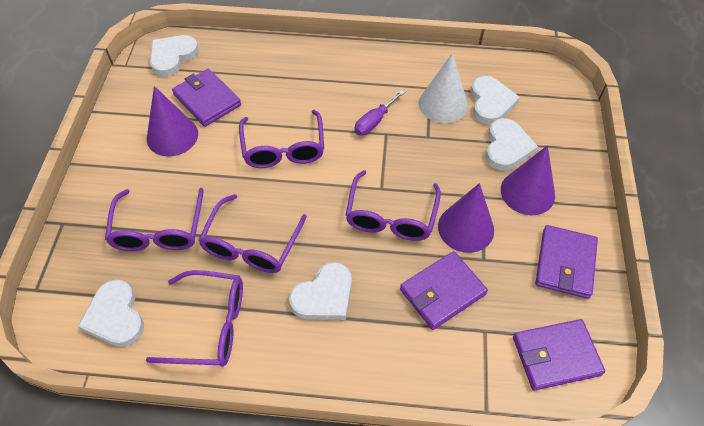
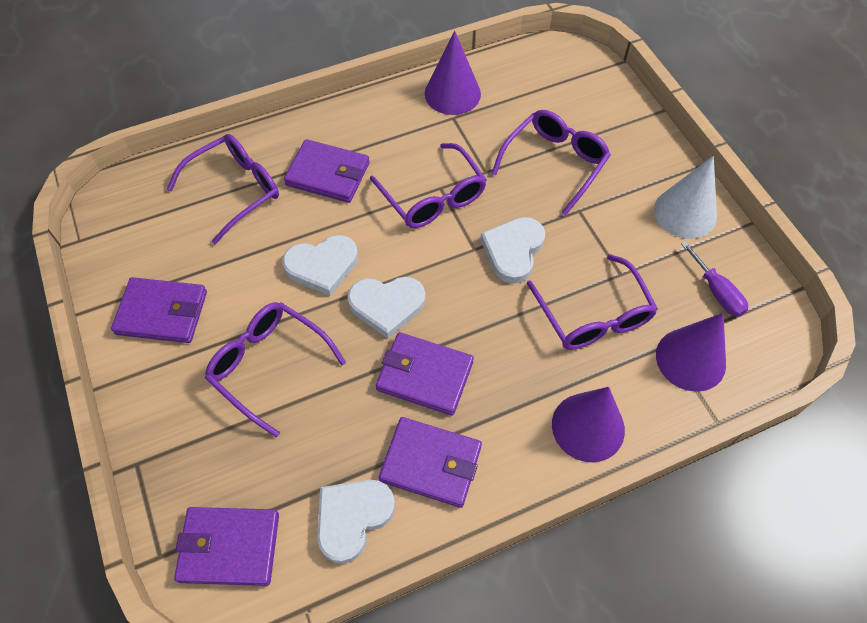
purple wallet: 4 -> 5
white heart: 5 -> 4

